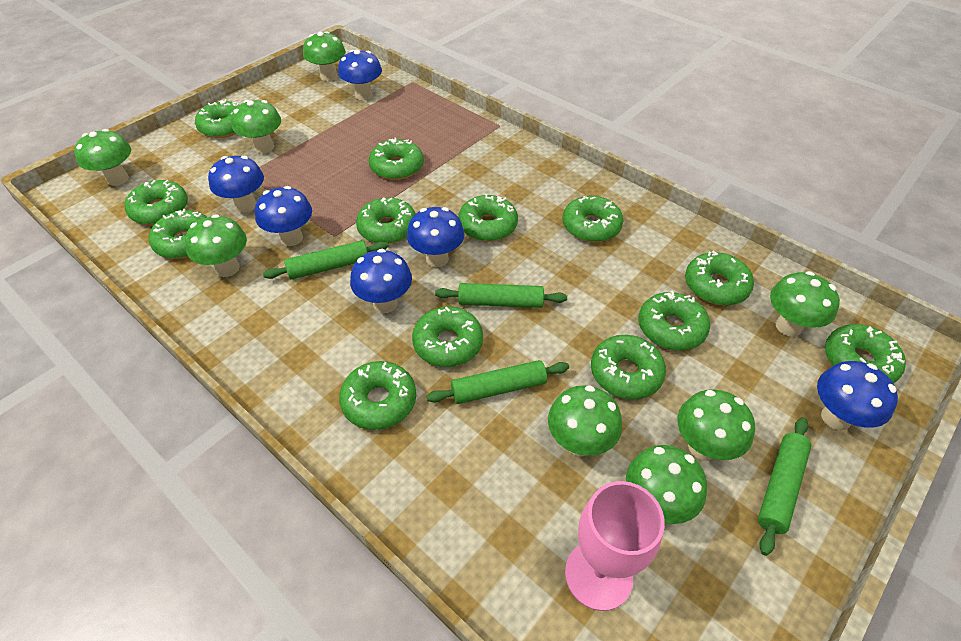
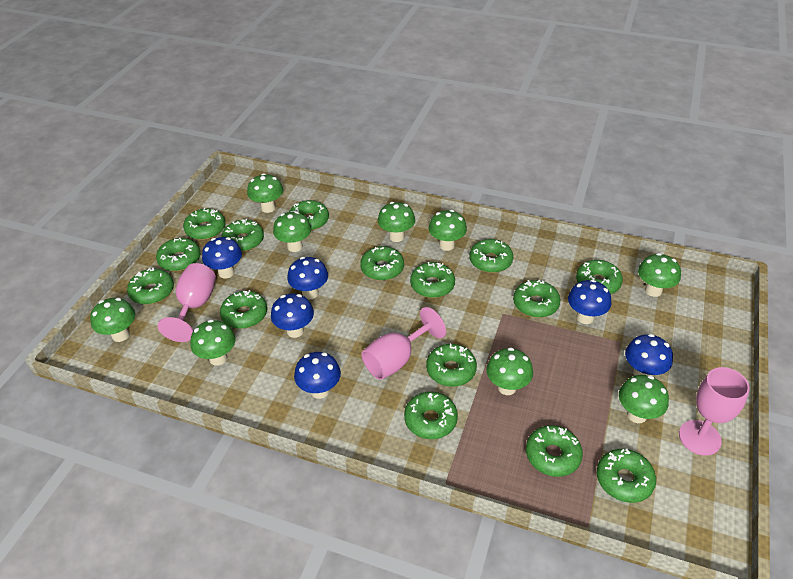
green donut: 13 -> 15
green mushroom: 8 -> 9
green rolling pin: 4 -> 0
pink goblet: 1 -> 3

